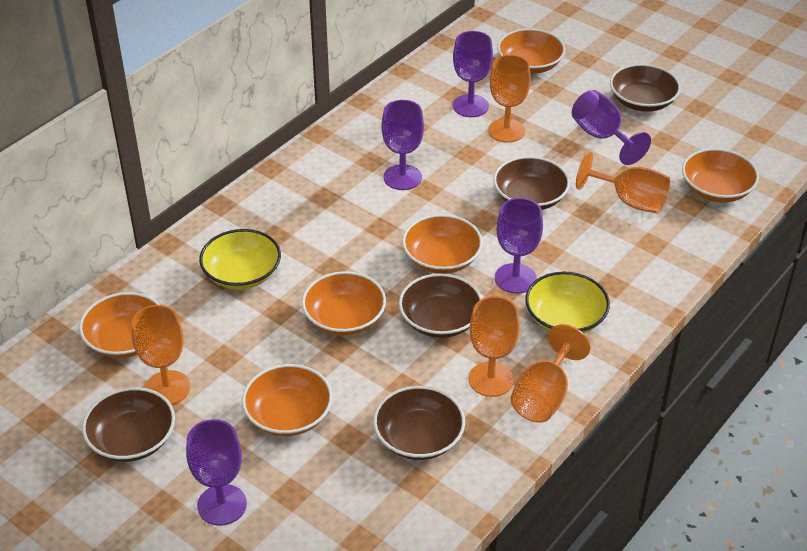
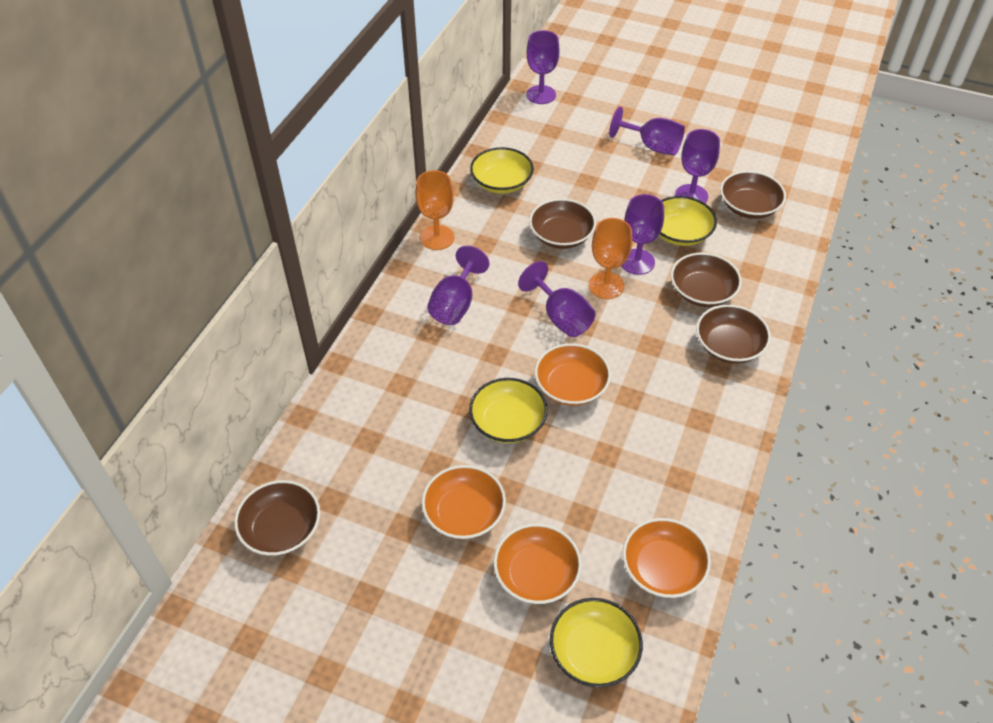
orange bowl: 6 -> 4
orange goblet: 5 -> 2
purple goblet: 5 -> 6
yellow bowl: 2 -> 4

